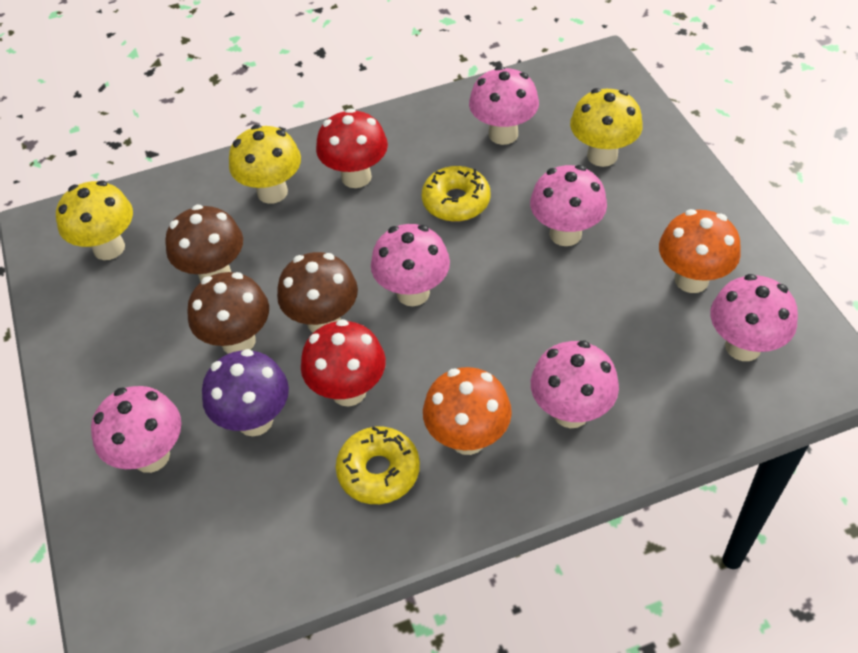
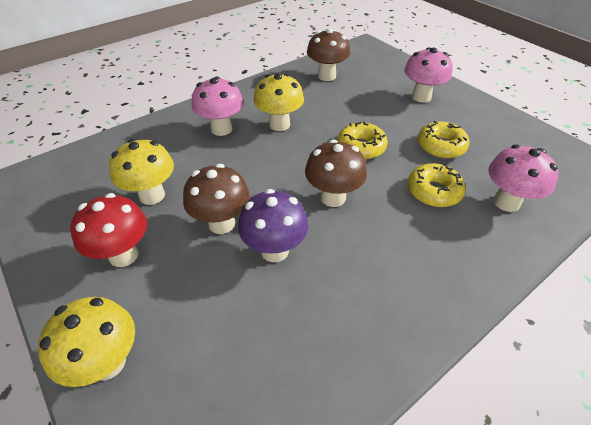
orange mushroom: 2 -> 0
pink mushroom: 6 -> 3
red mushroom: 2 -> 1
yellow donut: 2 -> 3

